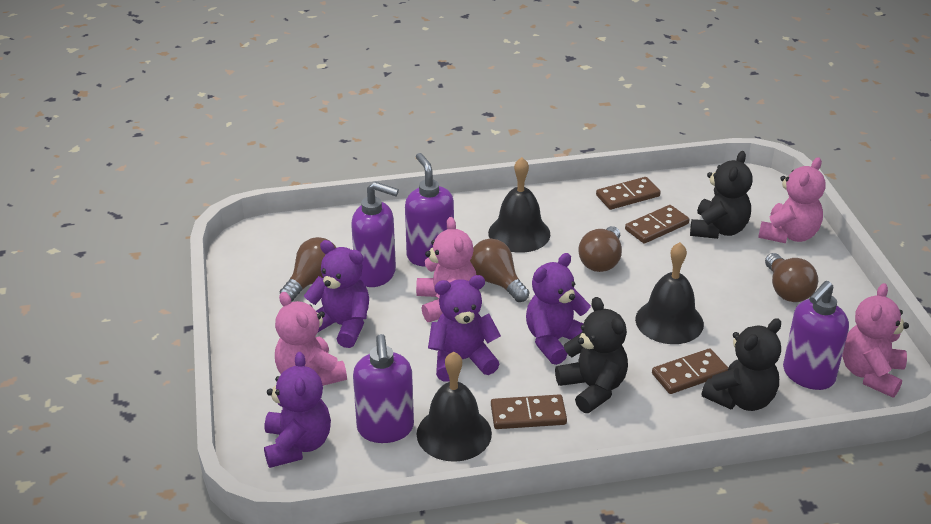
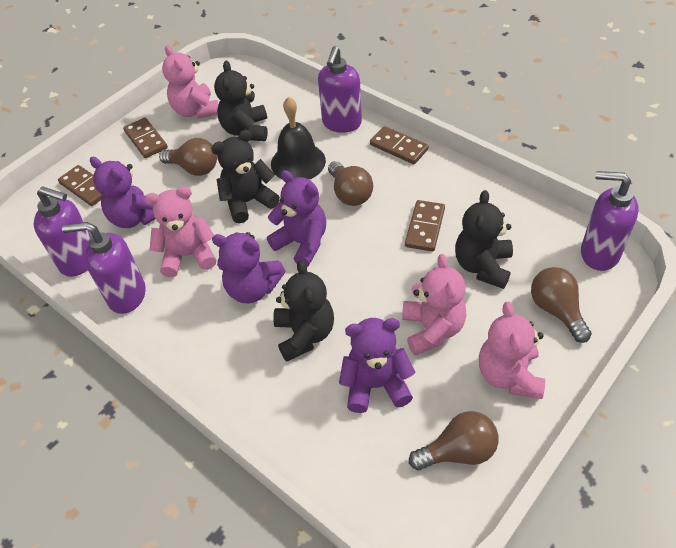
black bell: 3 -> 1
black teddy bear: 3 -> 4

